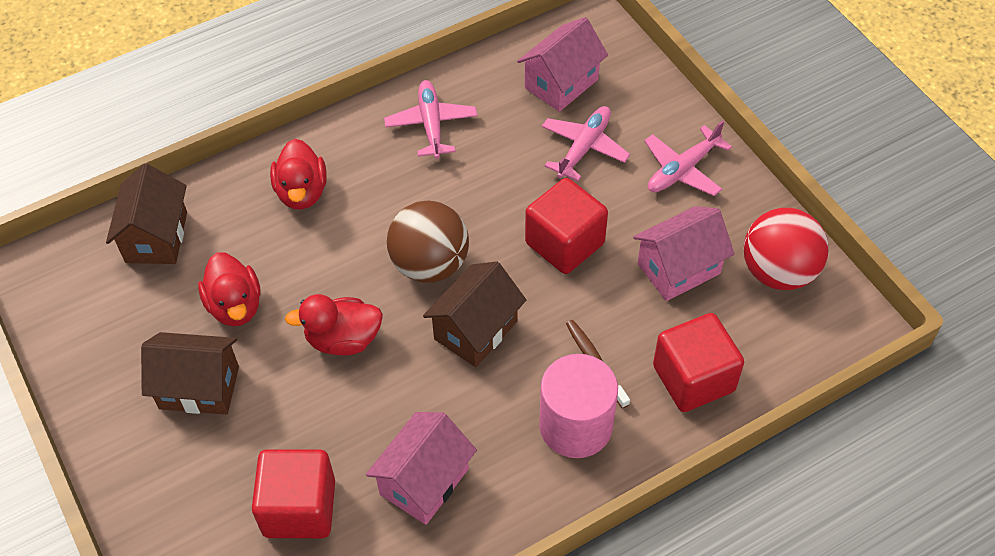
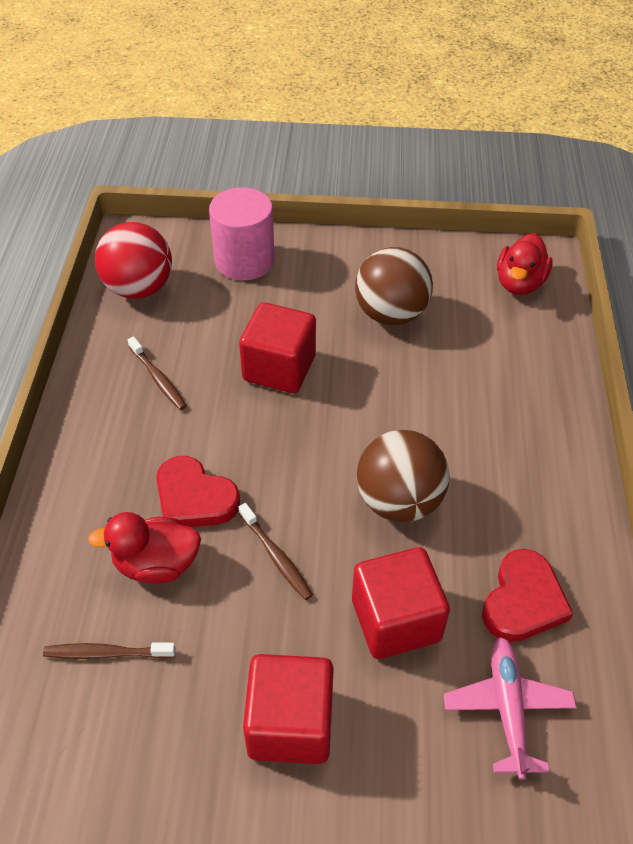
brown ball: 1 -> 2
brown house: 3 -> 0
brown toothbrush: 1 -> 3
pink house: 3 -> 0
pink plane: 3 -> 1
red duck: 3 -> 2
red heart: 0 -> 2

